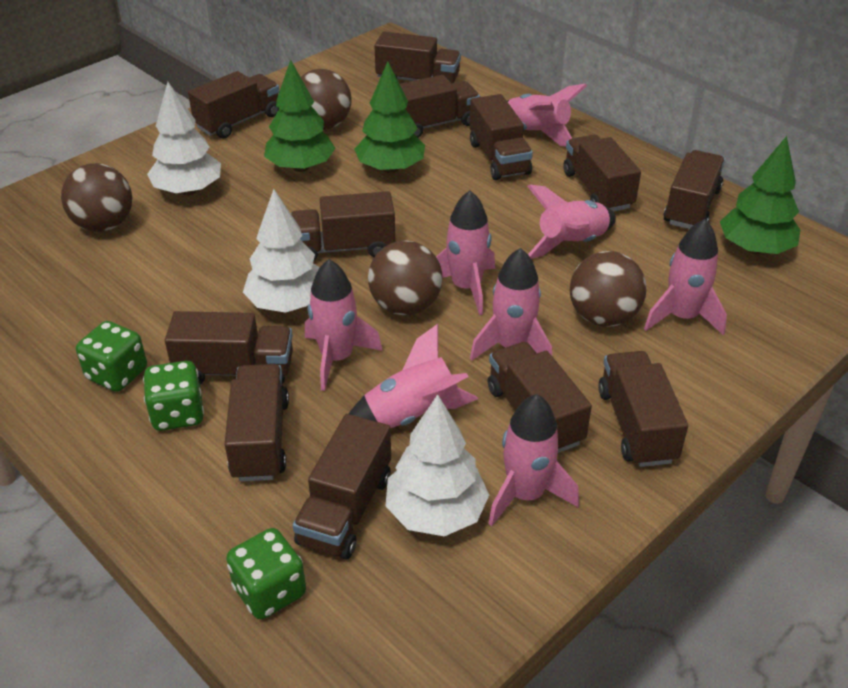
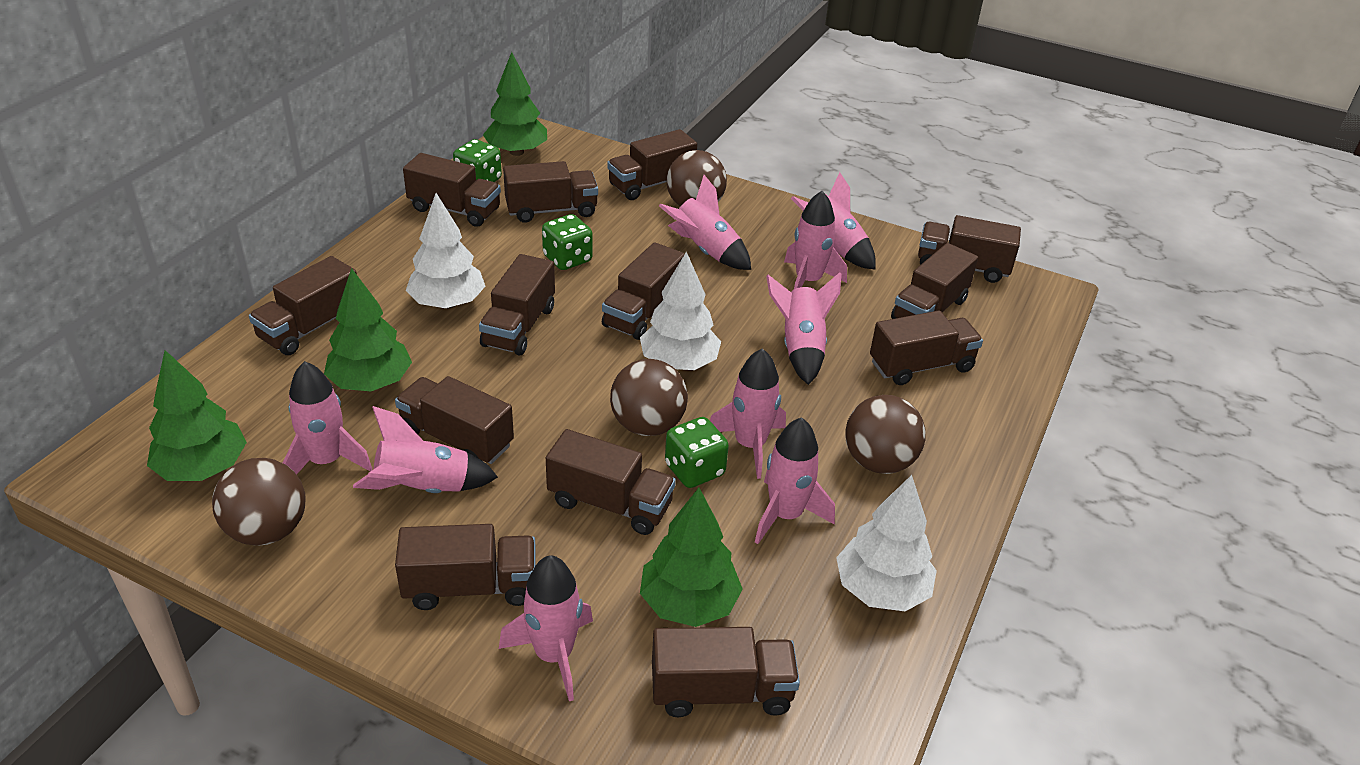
brown truck: 12 -> 13
green tree: 3 -> 4
pink rocket: 8 -> 9

